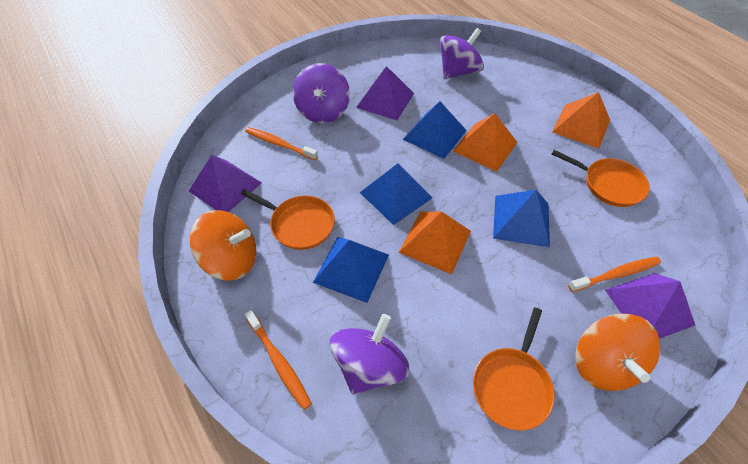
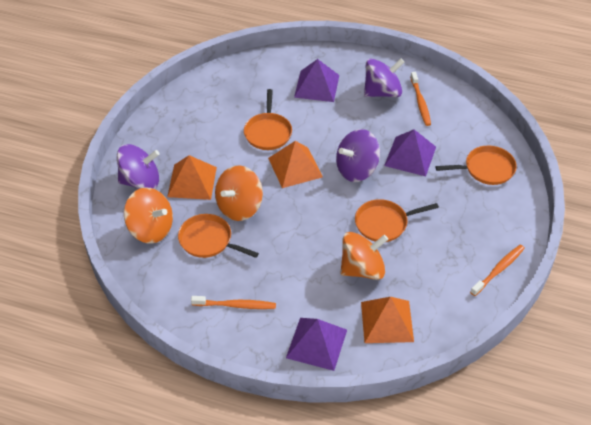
blue pyramid: 4 -> 0
orange pan: 3 -> 4
orange spinning top: 2 -> 3

